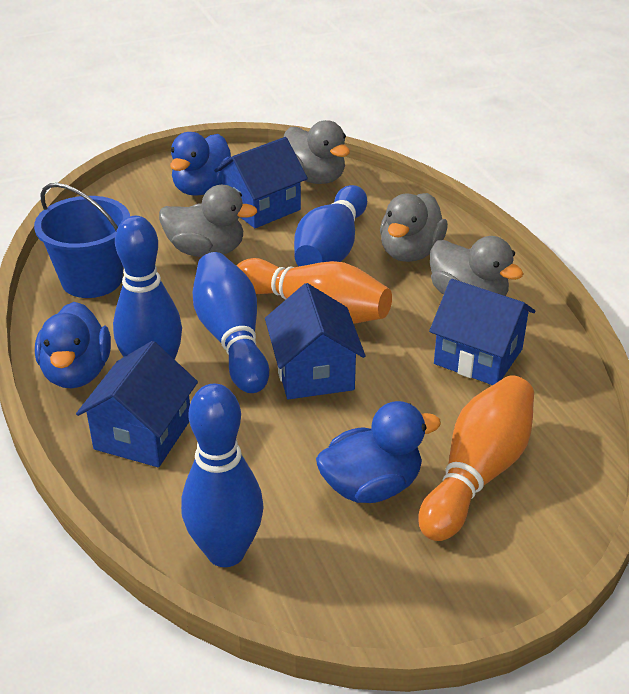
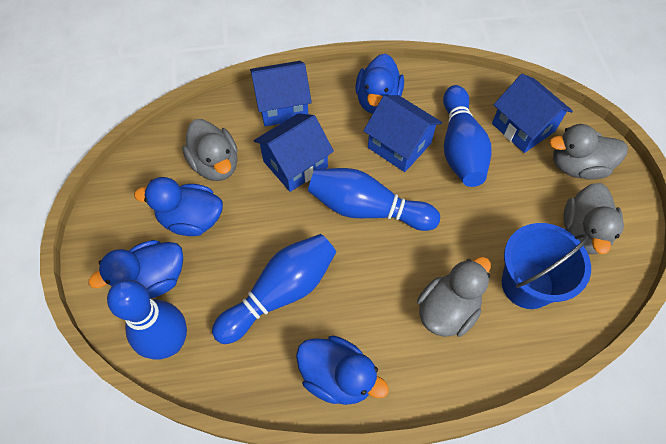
blue duck: 3 -> 4
orange bowling pin: 2 -> 0

